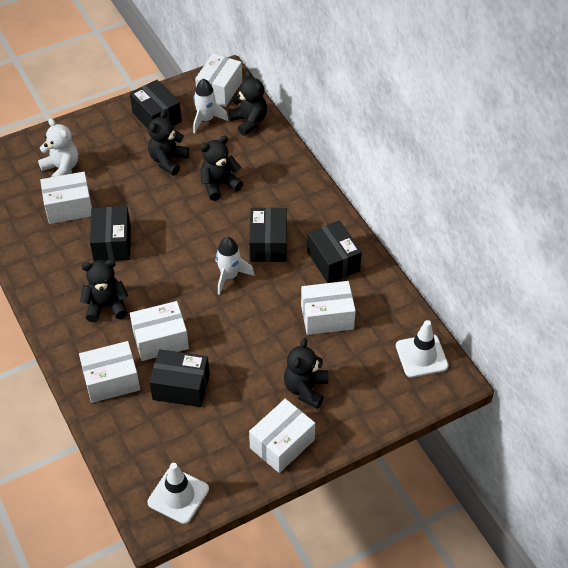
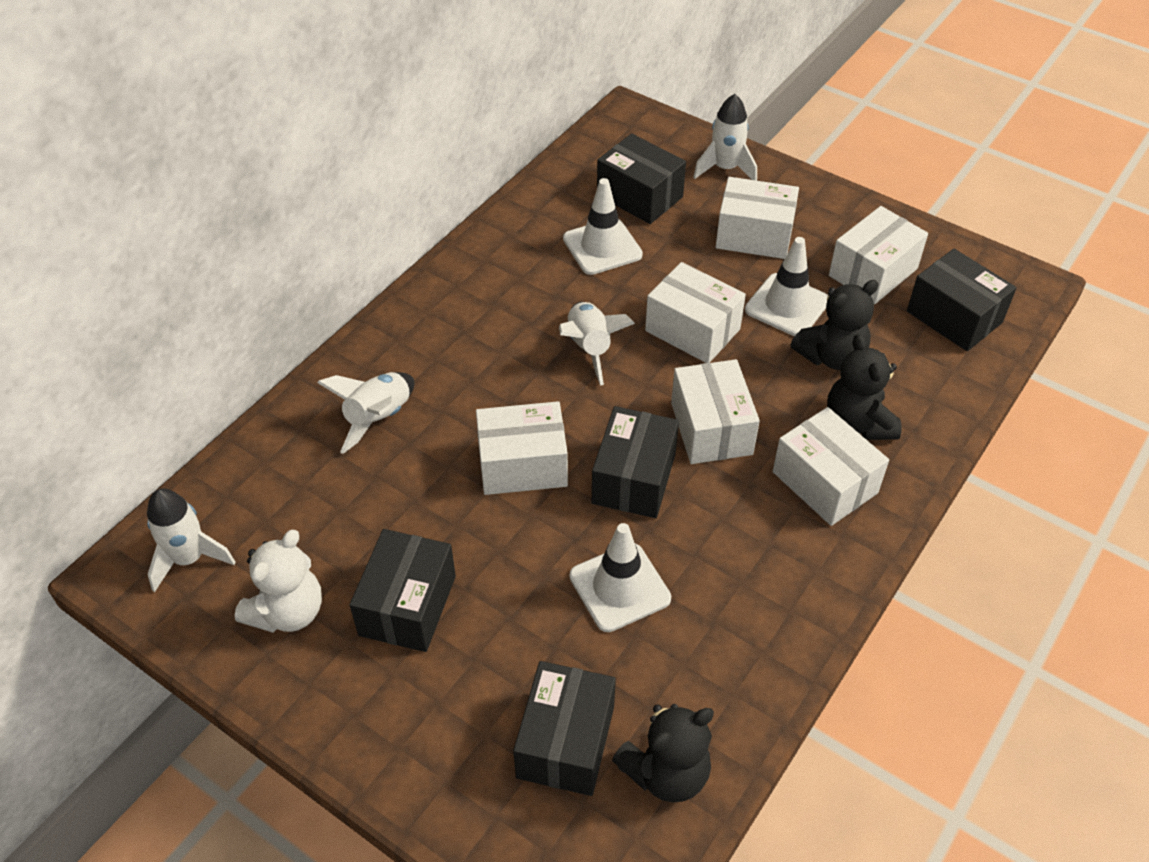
black teddy bear: 5 -> 3
white rocket: 2 -> 4
white traffic cone: 2 -> 3

